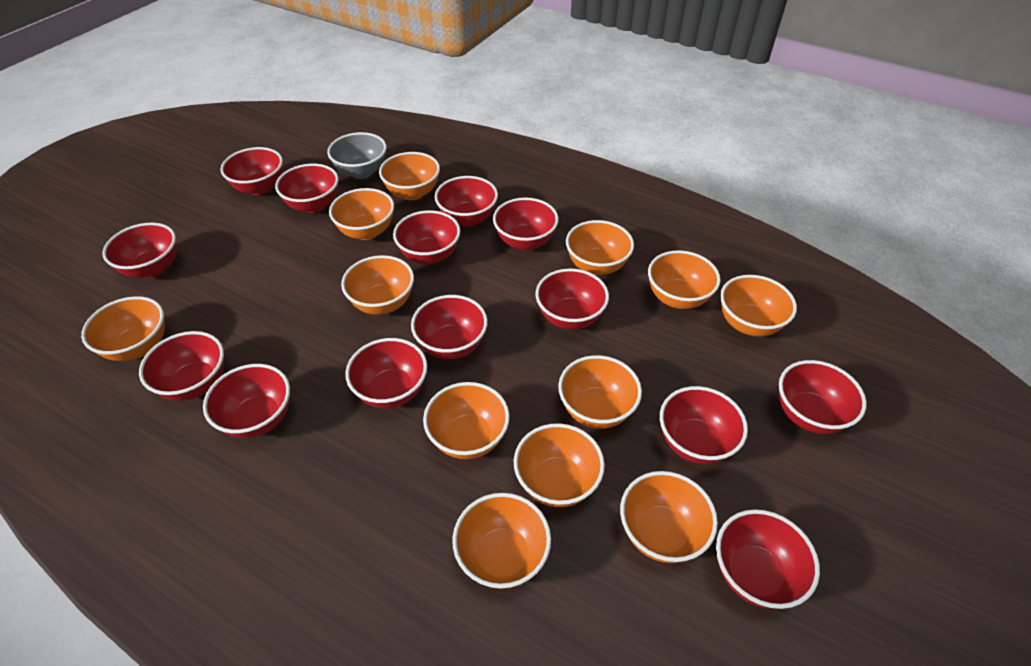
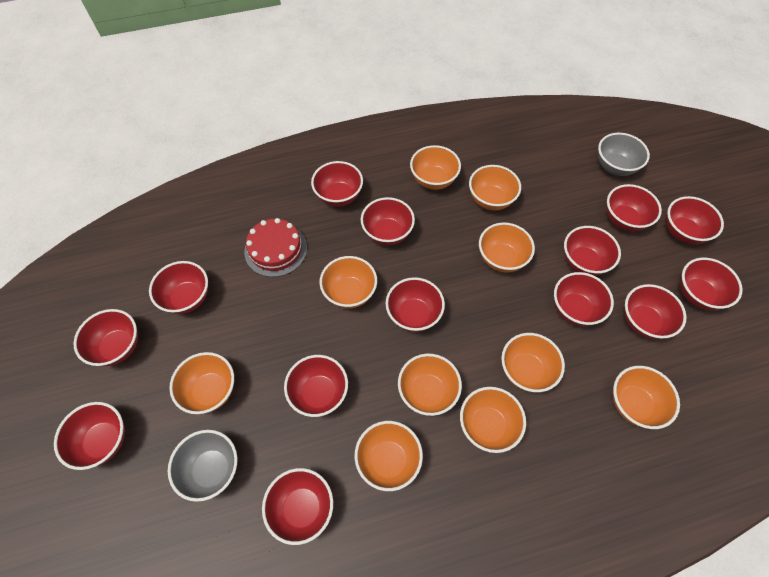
grey bowl: 1 -> 2
orange bowl: 12 -> 10
red cake: 0 -> 1

